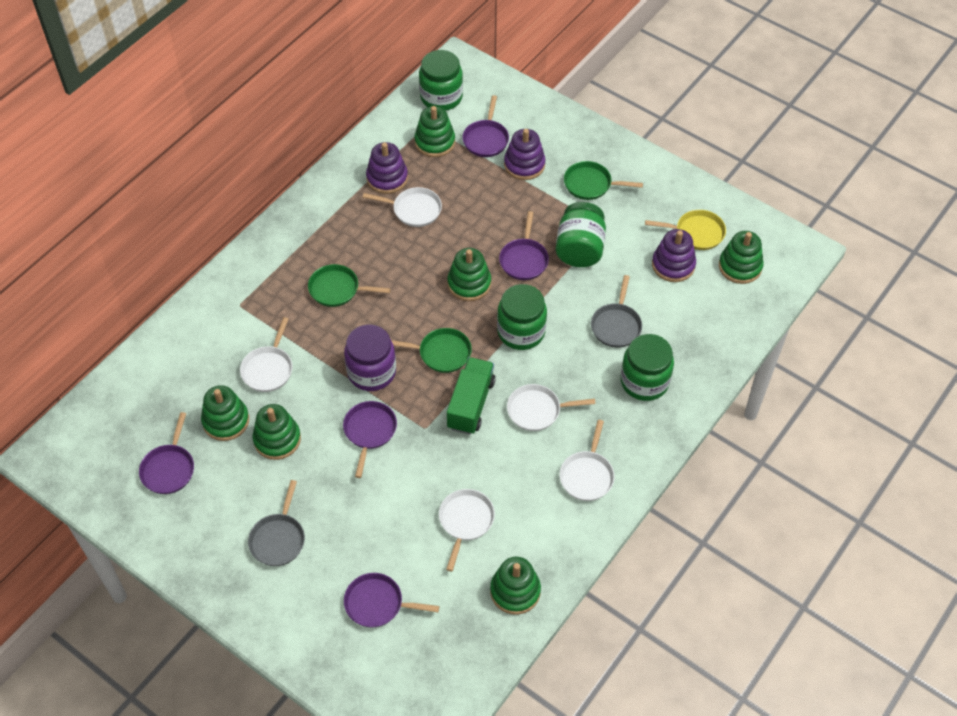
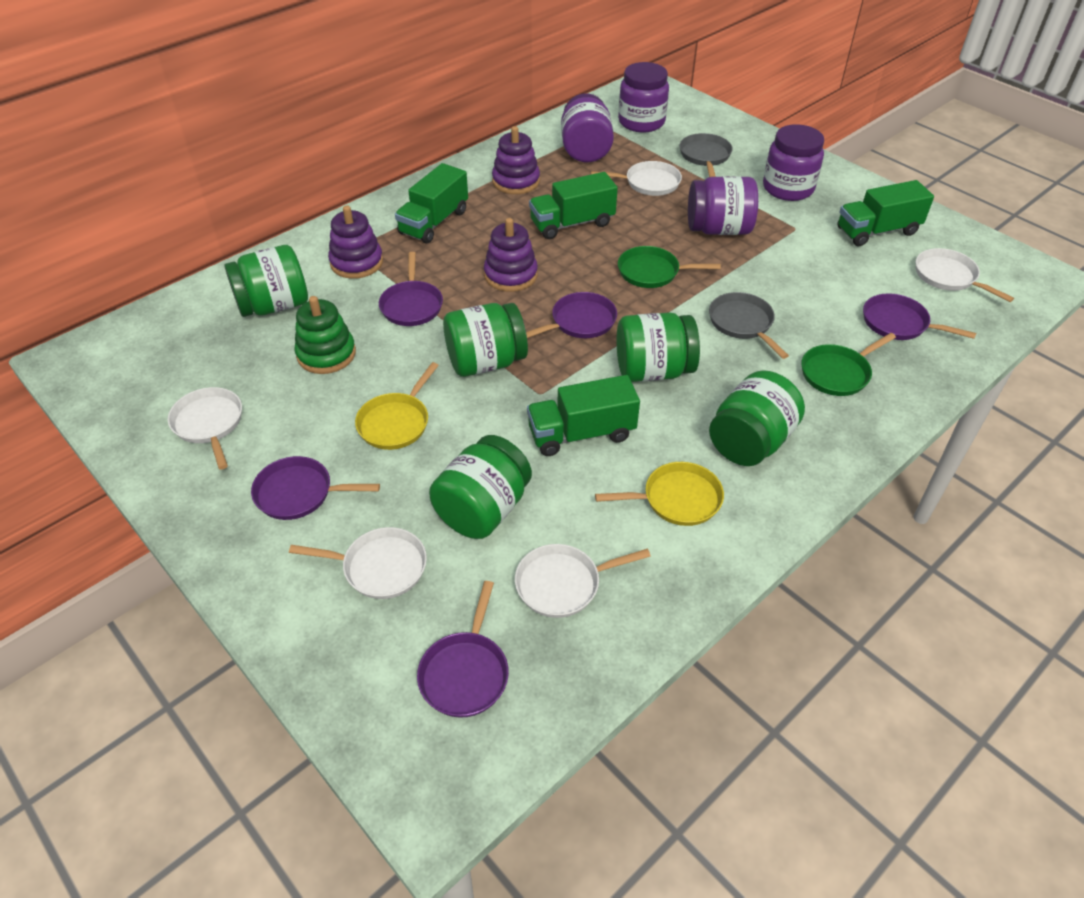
green jar: 4 -> 5
green pan: 3 -> 2
green stacking toy: 6 -> 1
green truck: 1 -> 4
purple jar: 1 -> 4
yellow pan: 1 -> 2

